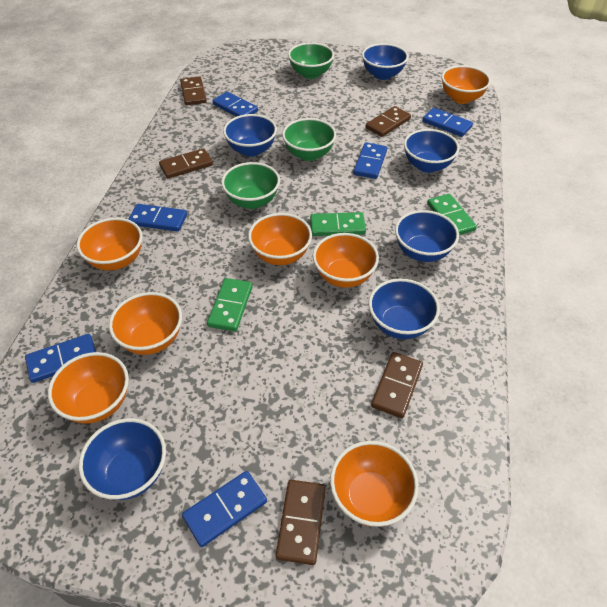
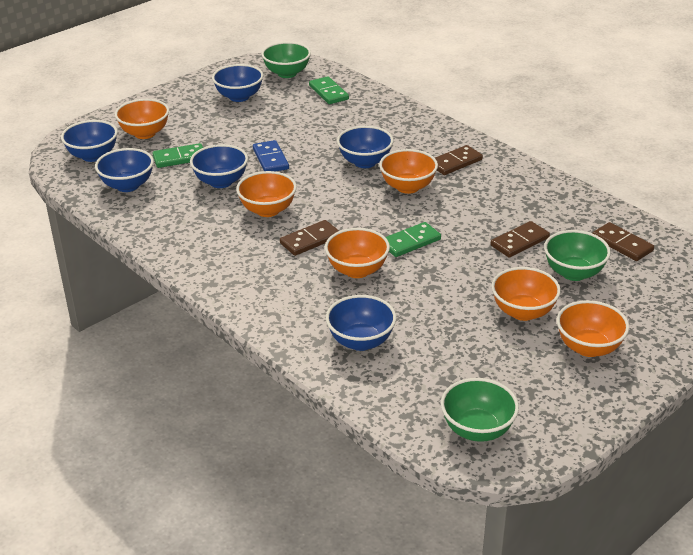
blue domino: 6 -> 1
brown domino: 5 -> 4
orange bowl: 7 -> 6

